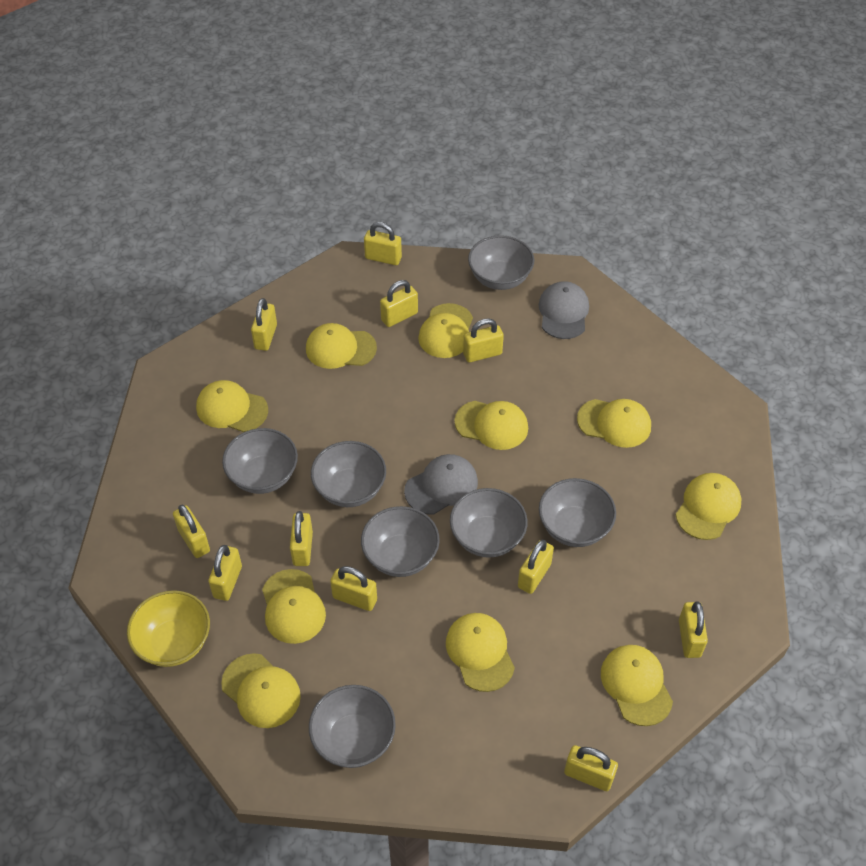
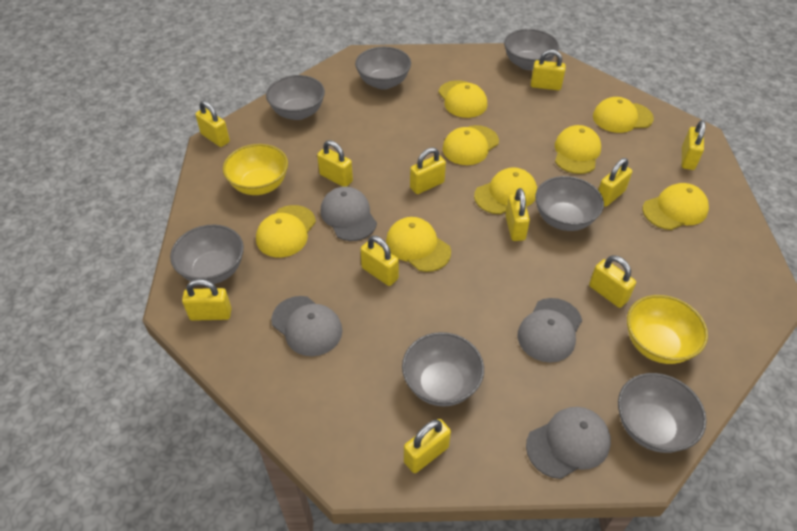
grey cap: 2 -> 4
yellow bowl: 1 -> 2
yellow cap: 10 -> 8

